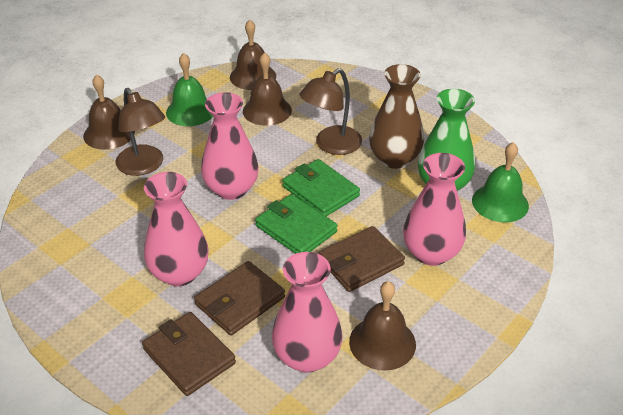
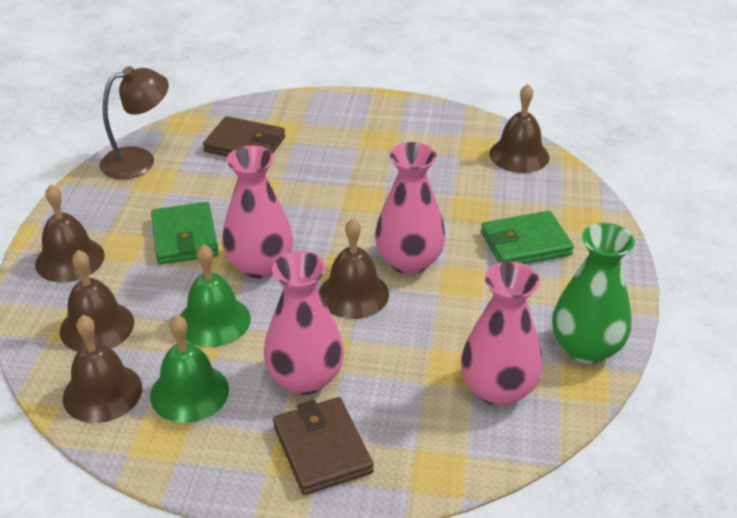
brown bell: 4 -> 5
brown lamp: 2 -> 1
brown vase: 1 -> 0
brown wallet: 3 -> 2

